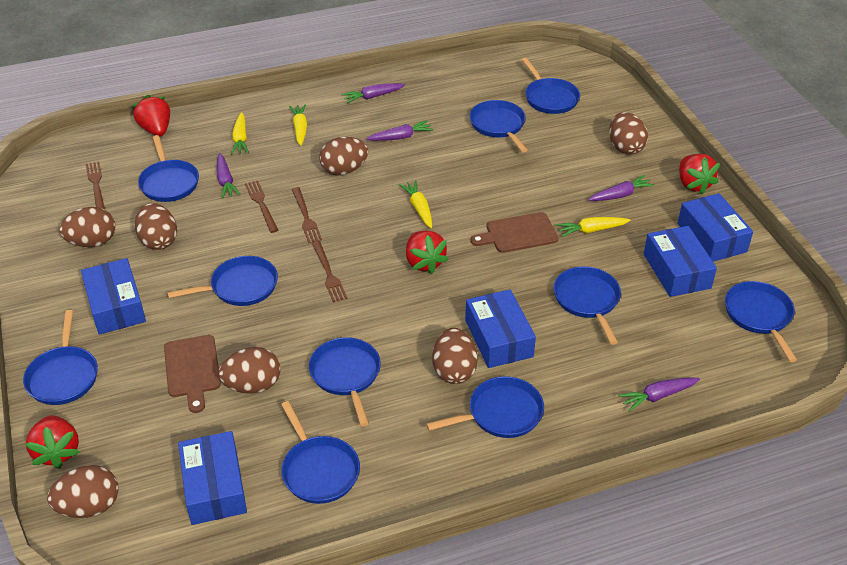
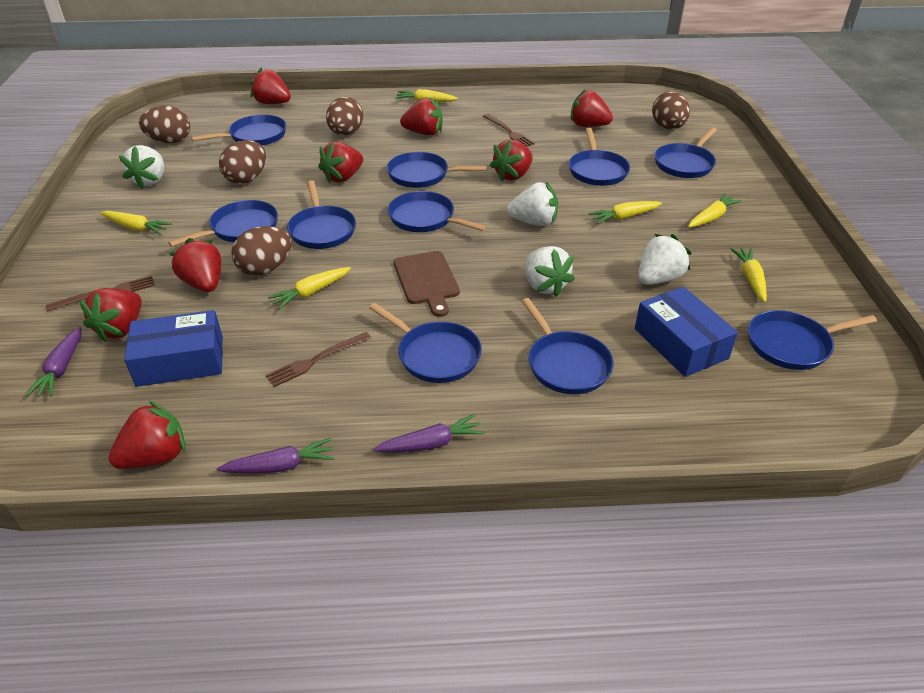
blue box: 5 -> 2
brown cutting board: 2 -> 1
brown egg: 7 -> 5
brown fork: 4 -> 3
purple carrot: 5 -> 3
red strawberry: 4 -> 8
white strawberry: 0 -> 4
yellow carrot: 4 -> 6

